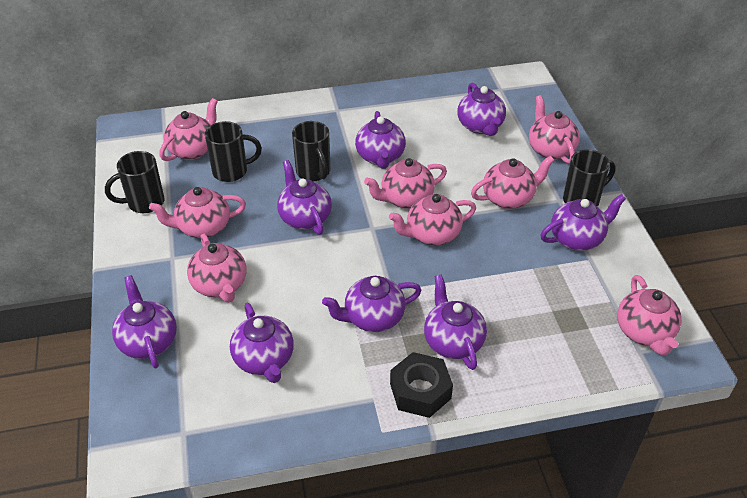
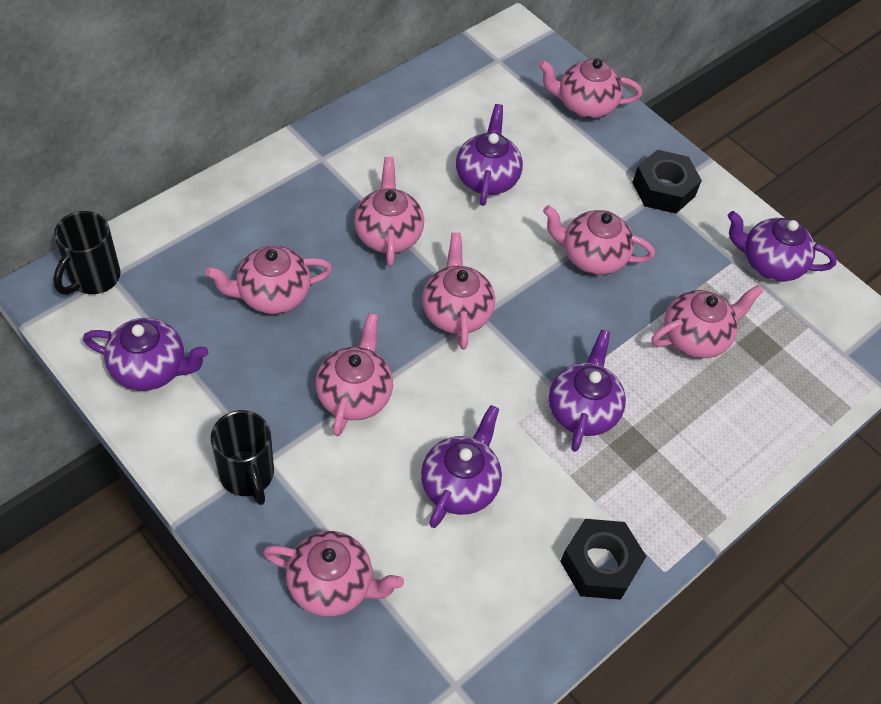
black mug: 4 -> 2
black nut: 1 -> 2
purple teapot: 8 -> 5

